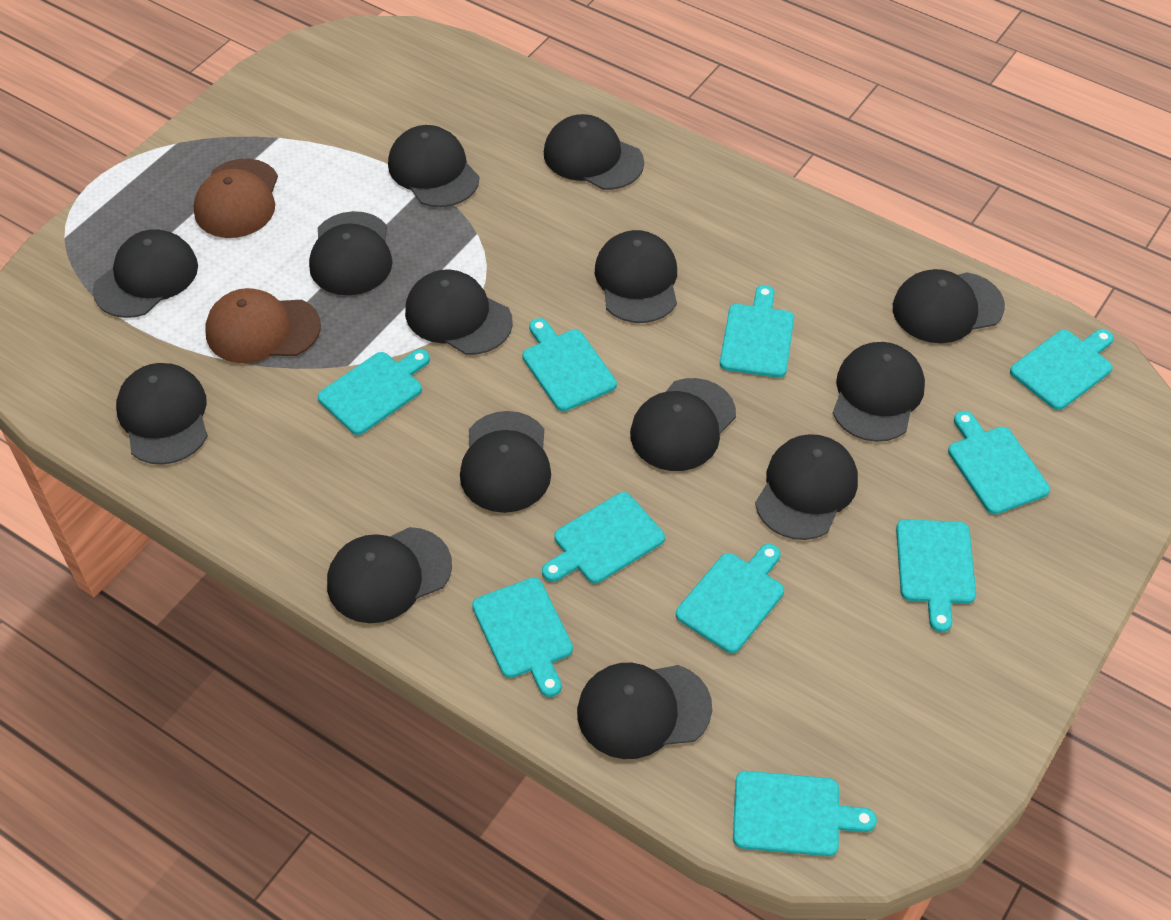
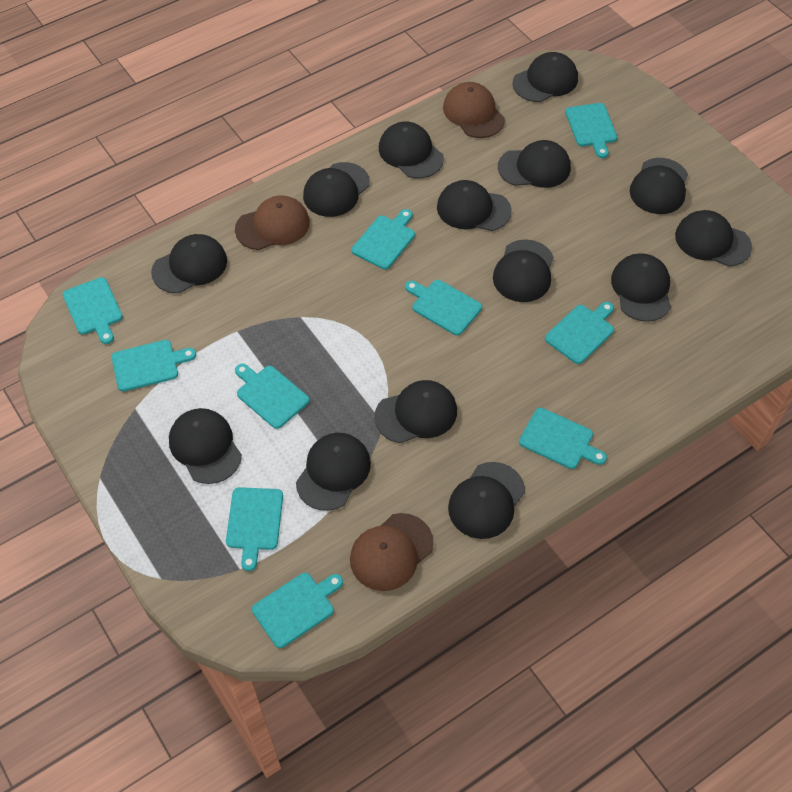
brown cap: 2 -> 3

